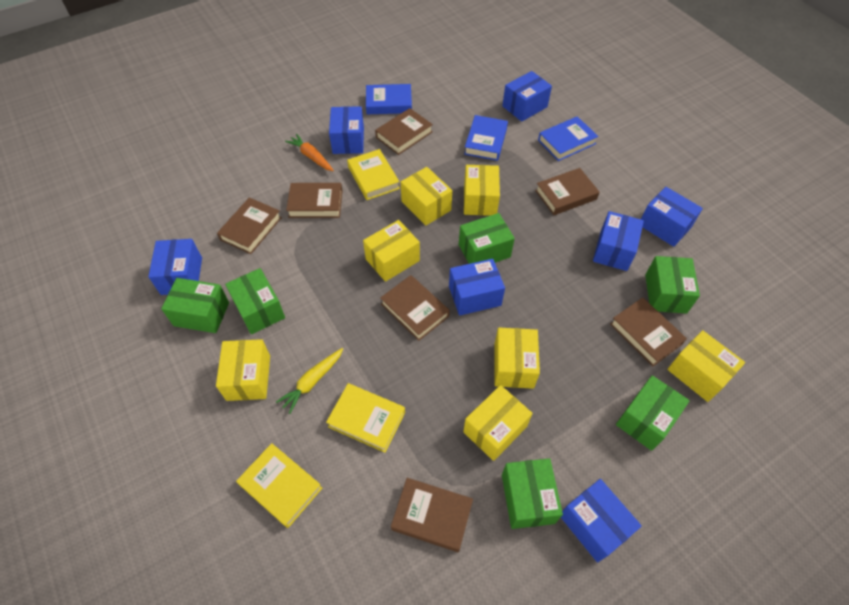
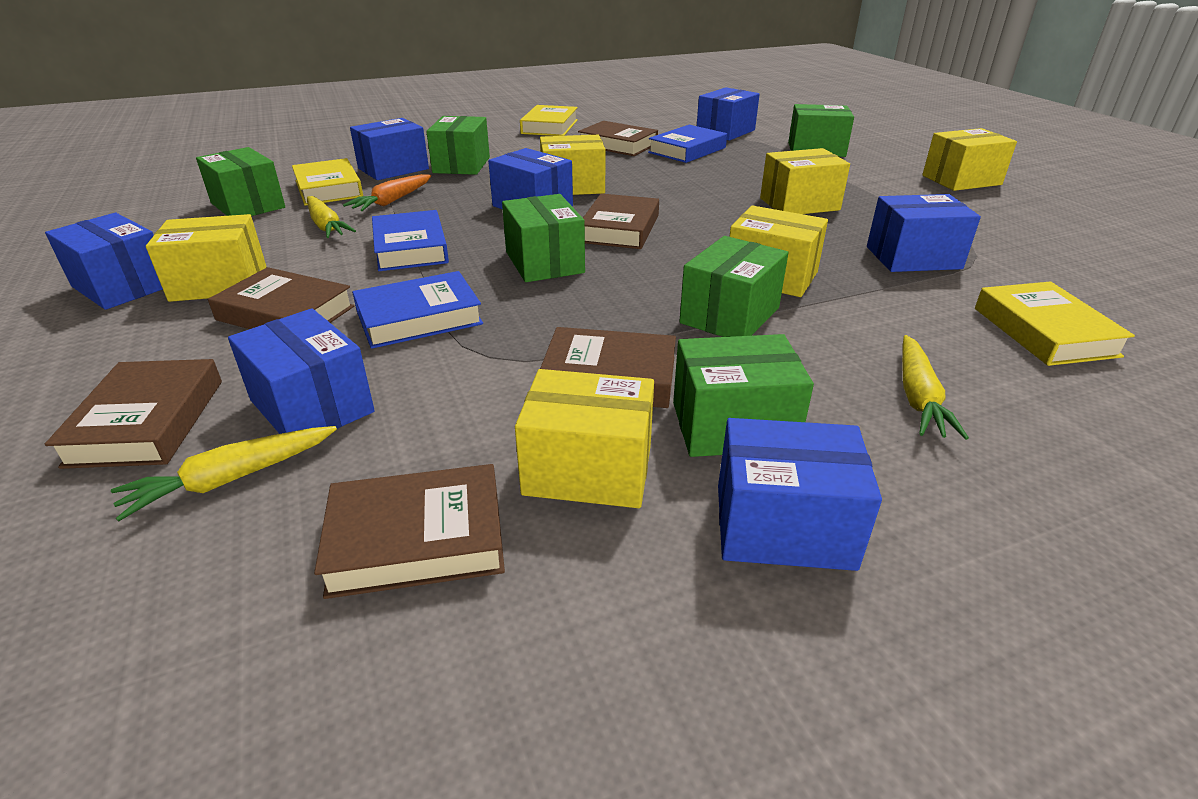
brown book: 7 -> 6
yellow box: 7 -> 6
yellow carrot: 1 -> 3

